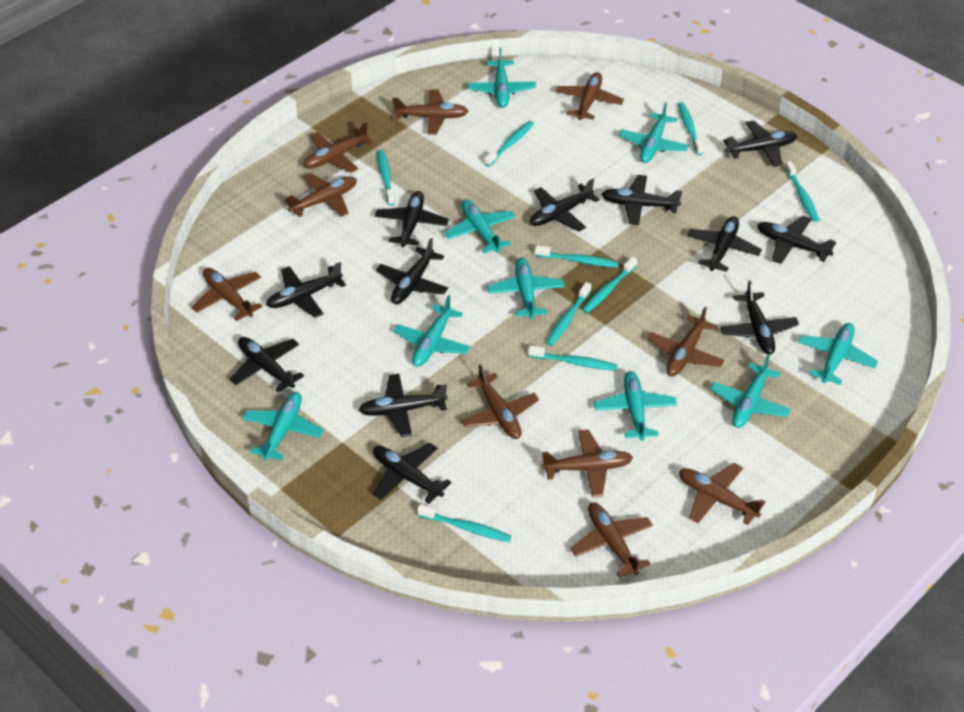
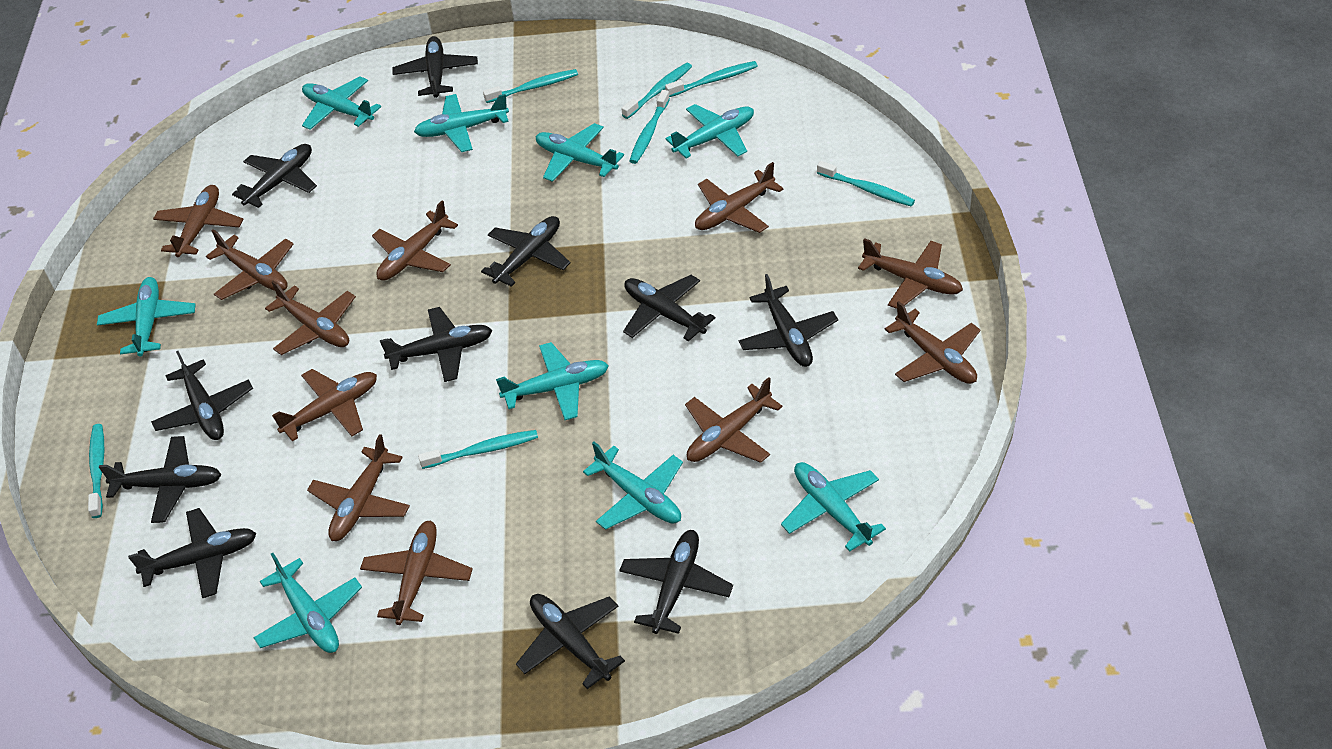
black plane: 12 -> 11
brown plane: 10 -> 11
turquoise toothbrush: 9 -> 7

